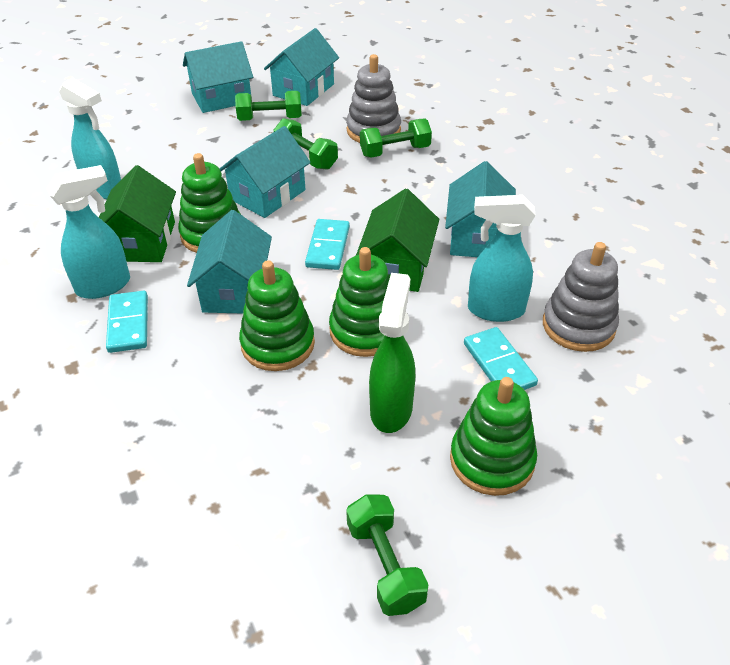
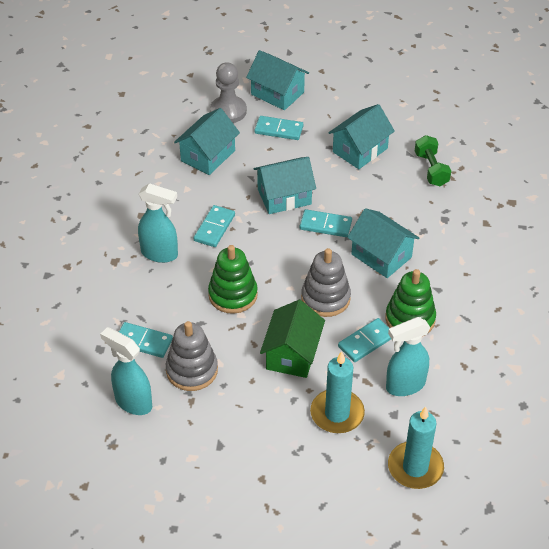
green dumbbell: 4 -> 1
green house: 2 -> 1
green spray bottle: 1 -> 0
green stacking toy: 4 -> 2
grey pawn: 0 -> 1
turquoise candle: 0 -> 2
turquoise domino: 3 -> 5

